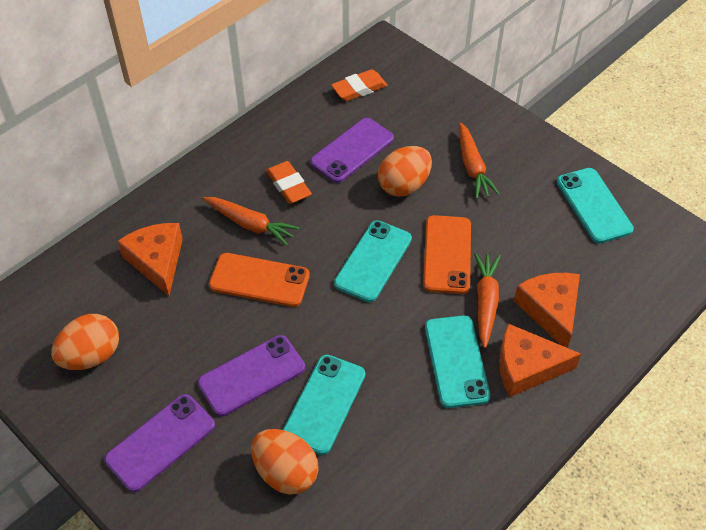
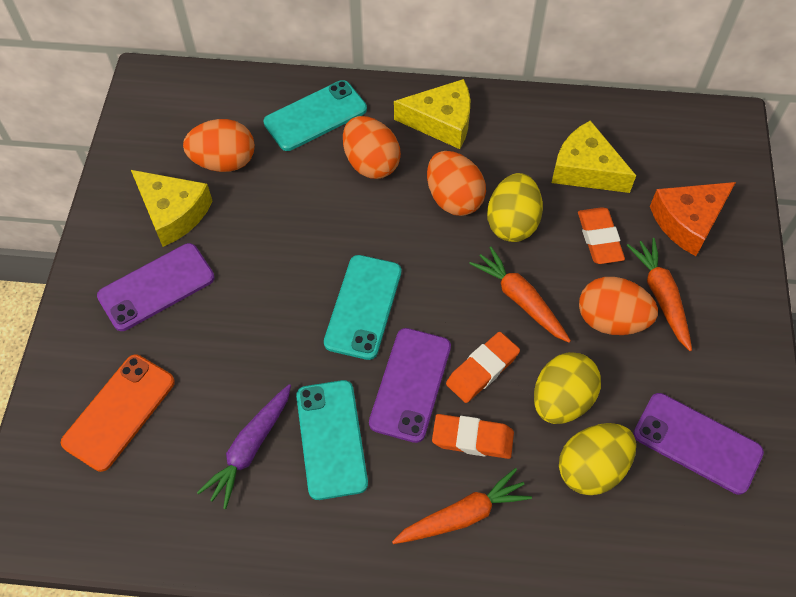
orange cheese: 3 -> 1
orange egg: 3 -> 4
orange eraser: 2 -> 3
orange phone: 2 -> 1
purple carrot: 0 -> 1
turquoise phone: 4 -> 3
yellow cheese: 0 -> 3
yellow egg: 0 -> 3

